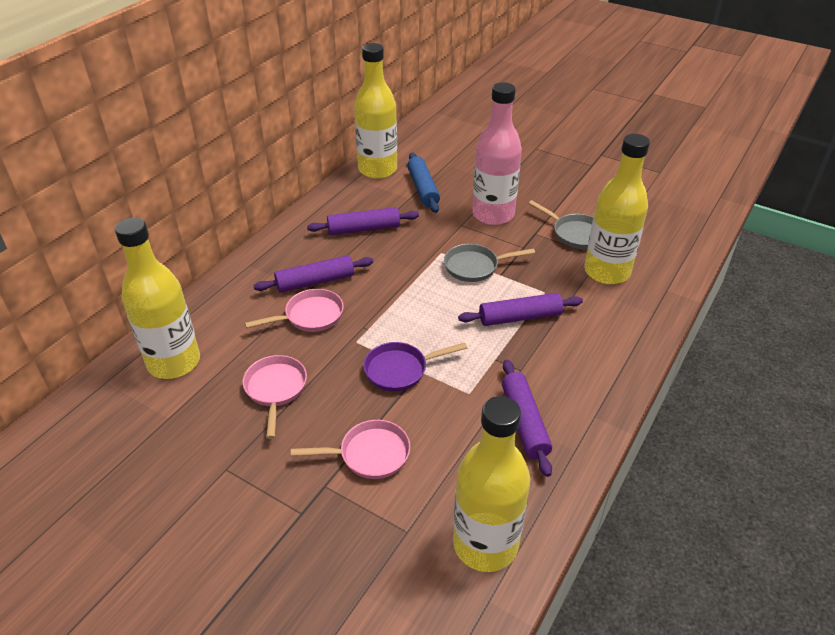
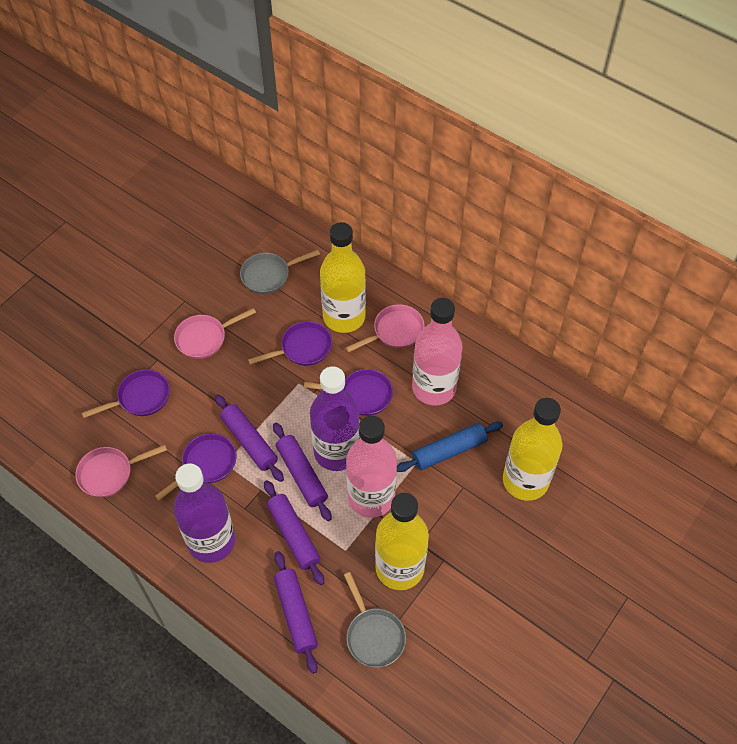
pink bottle: 1 -> 2
purple bottle: 0 -> 2
purple pan: 1 -> 4
yellow bottle: 4 -> 3

